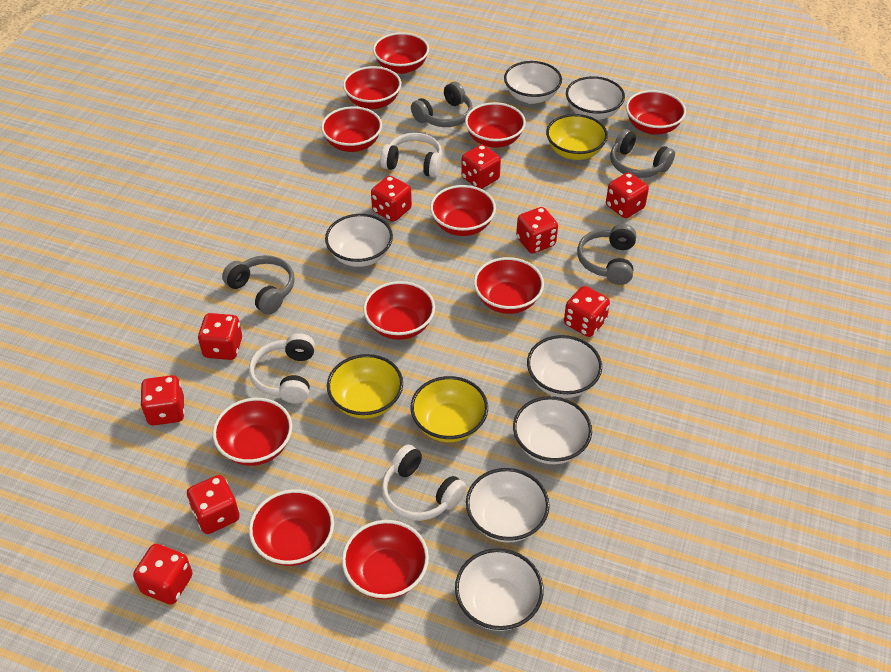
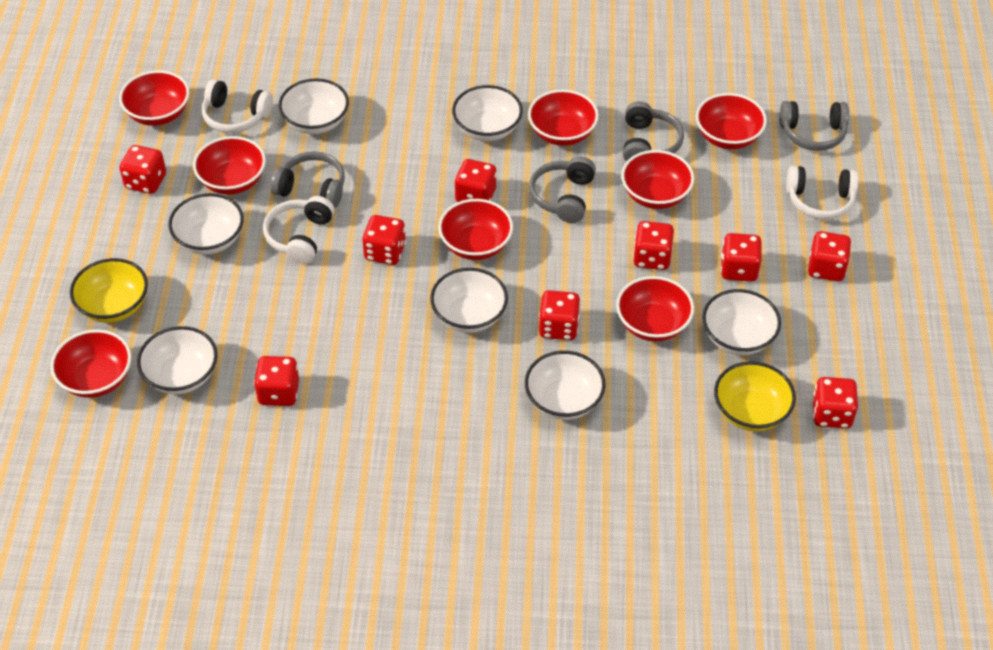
red bowl: 11 -> 8
yellow bowl: 3 -> 2

